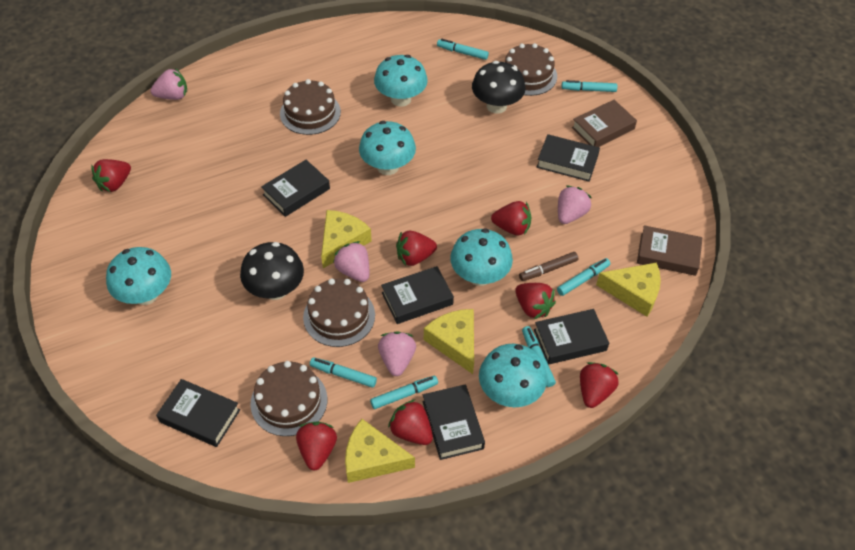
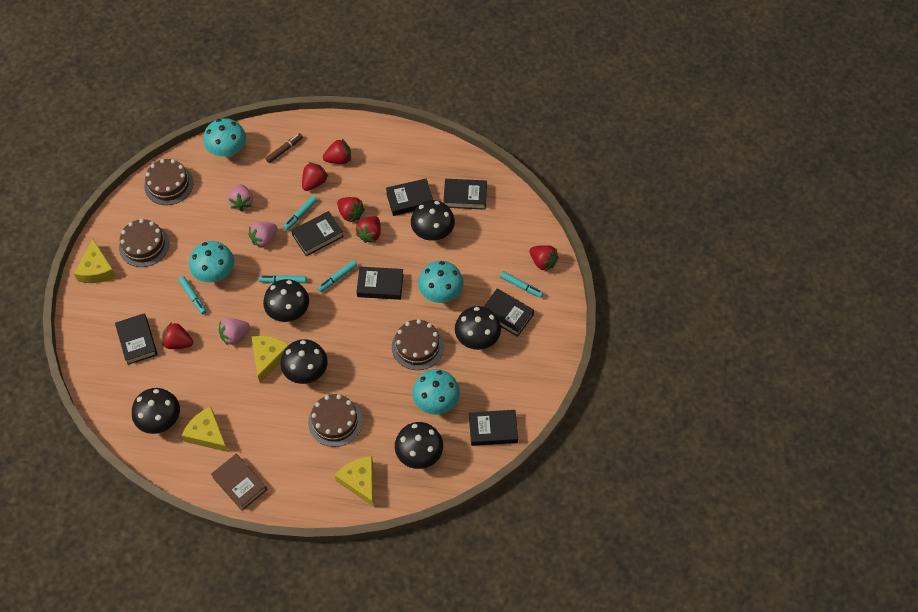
black book: 6 -> 7
black mushroom: 2 -> 6
brown book: 2 -> 1
pink strawberry: 4 -> 3
red strawberry: 7 -> 6
turquoise marker: 6 -> 5
turquoise mushroom: 5 -> 4

